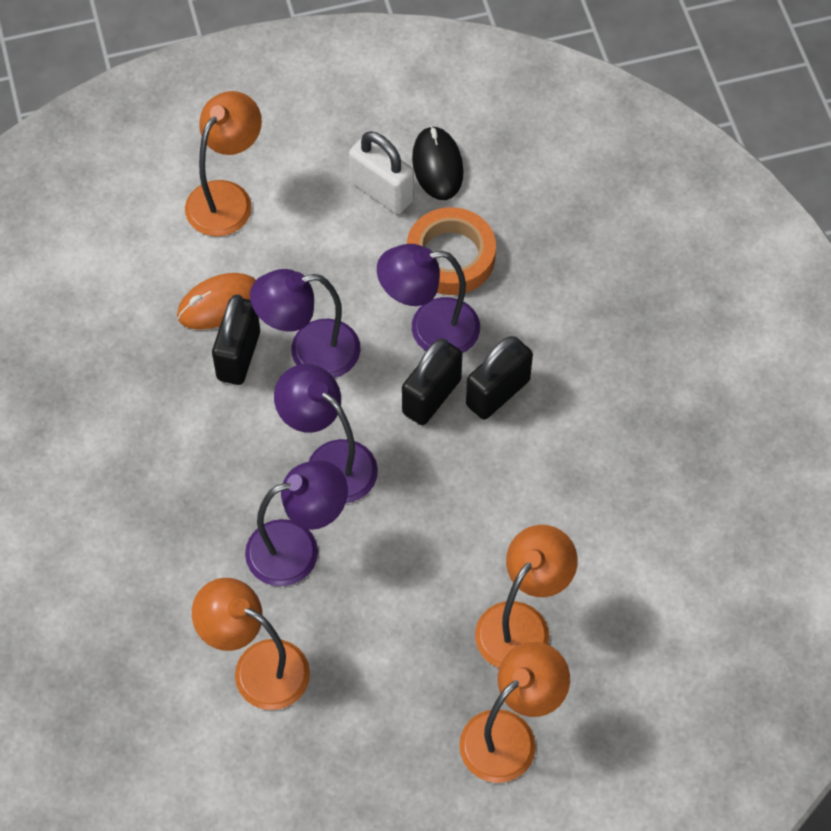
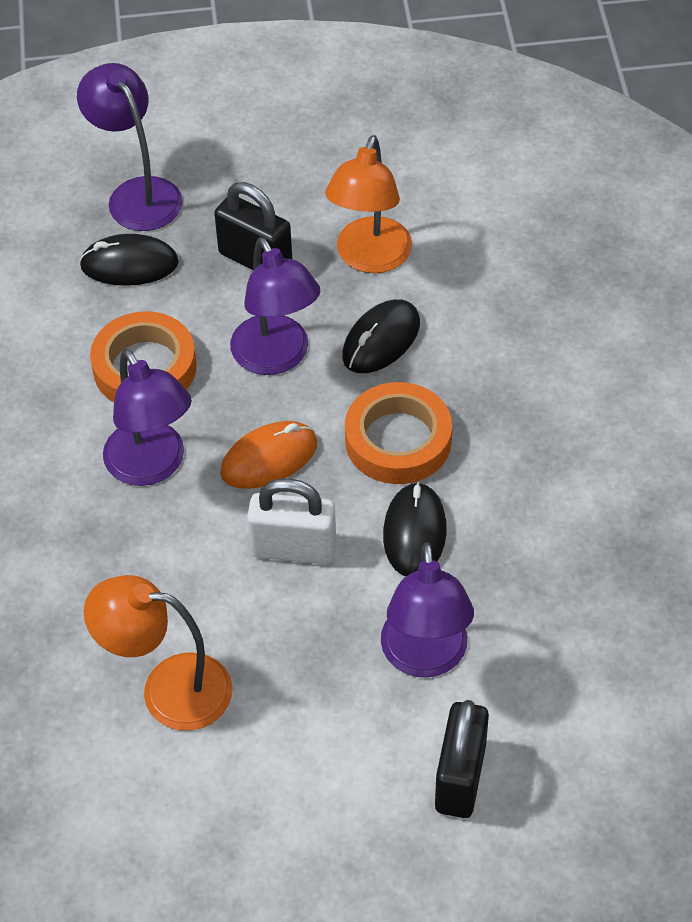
black mouse: 1 -> 3
black padlock: 3 -> 2
orange lamp: 4 -> 2
orange tape: 1 -> 2

